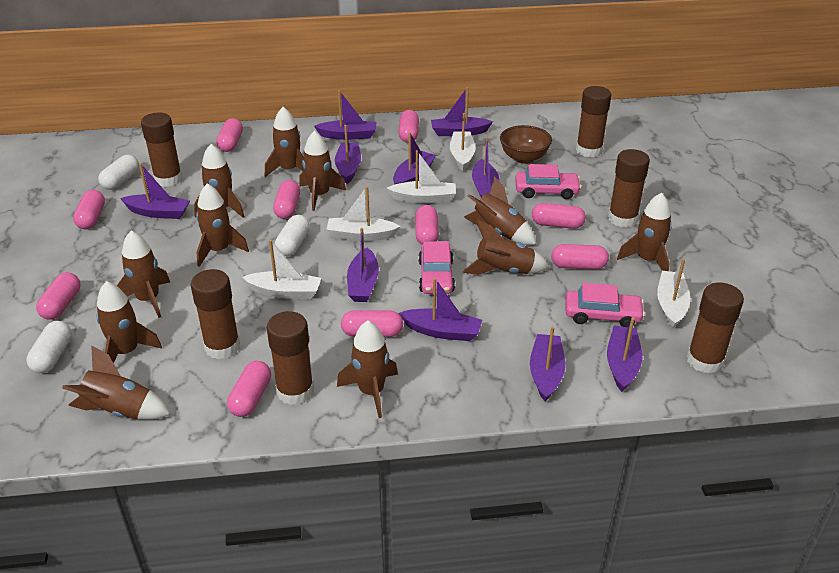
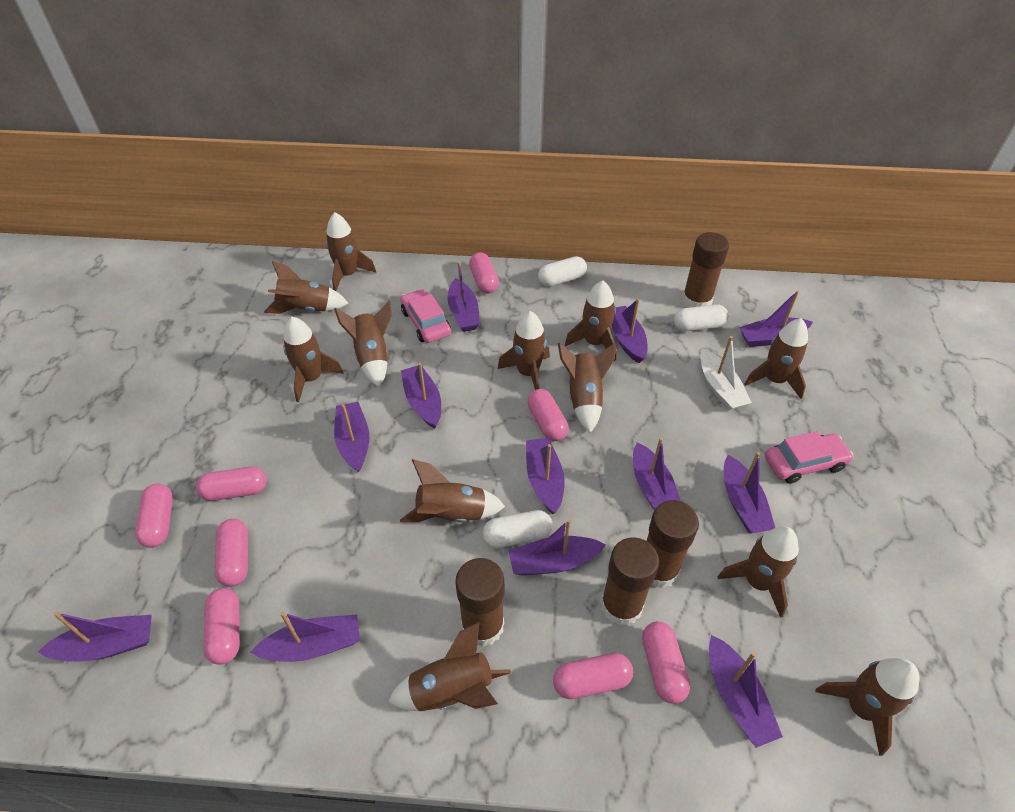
brown bowl: 1 -> 0
brown glue stick: 6 -> 4
brown rocket: 11 -> 12
pink capsule: 10 -> 8
pink car: 3 -> 2
purple boat: 10 -> 12
white boat: 5 -> 1

